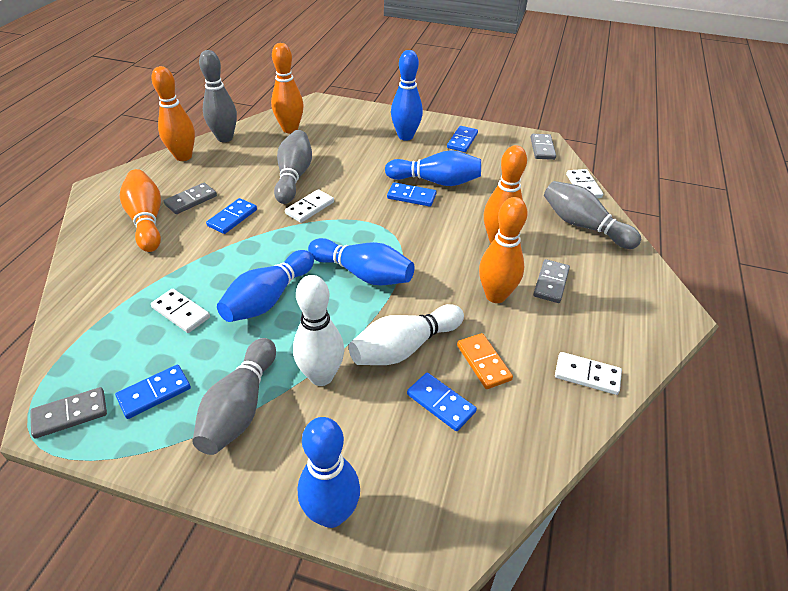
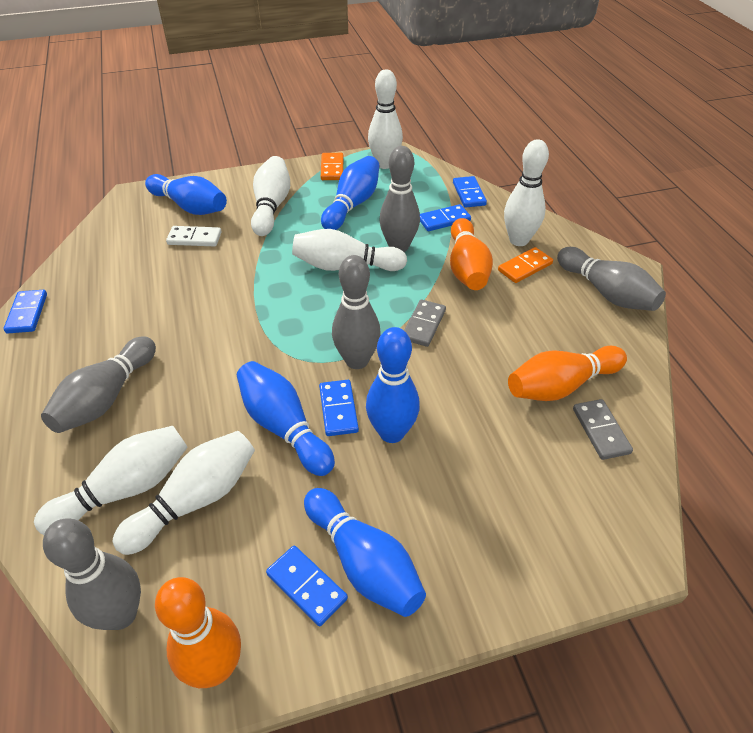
grey bowling pin: 4 -> 5
grey domino: 4 -> 2
orange bowling pin: 5 -> 3
orange domino: 1 -> 2
white bowling pin: 2 -> 6
white domino: 4 -> 1

